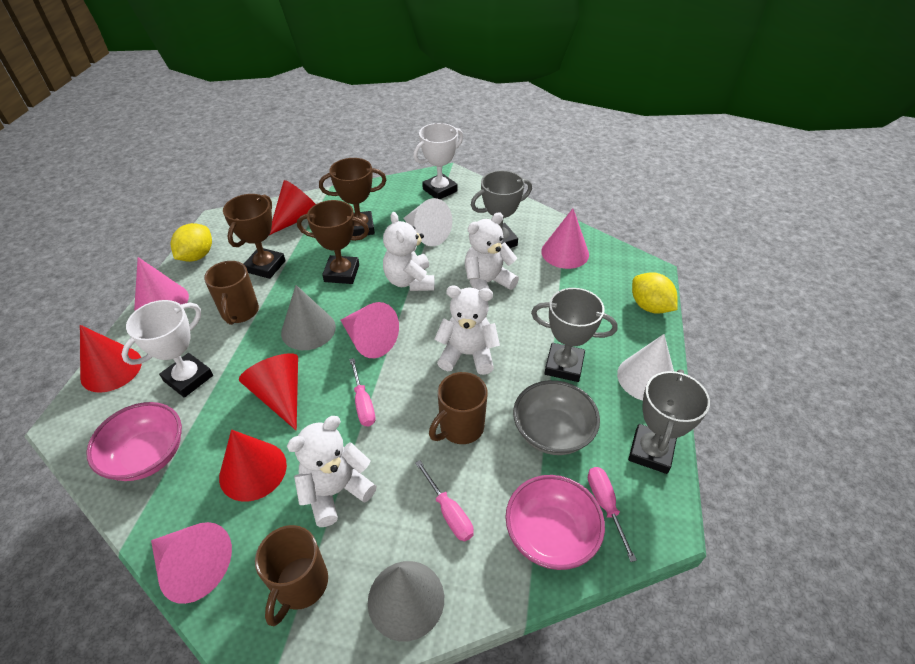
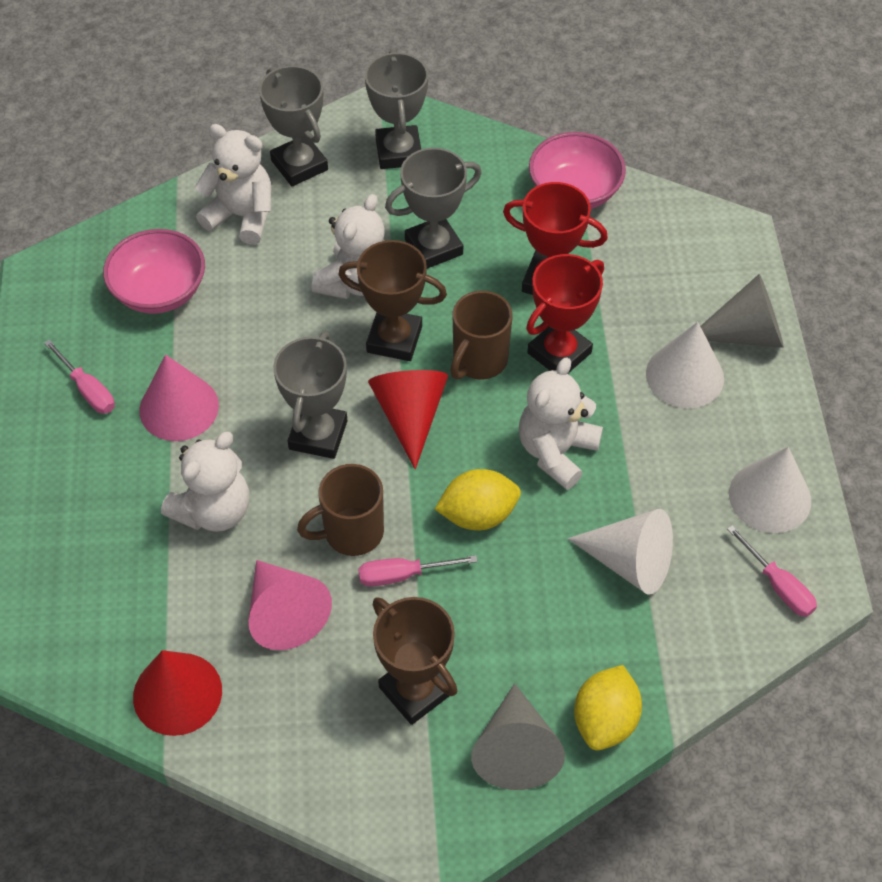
brown mug: 3 -> 2
brown trophy: 3 -> 2
grey bowl: 1 -> 0
grey trophy: 3 -> 4
pink cone: 4 -> 2
red cone: 4 -> 2
red trophy: 0 -> 2
white cone: 2 -> 3
white trophy: 2 -> 0

